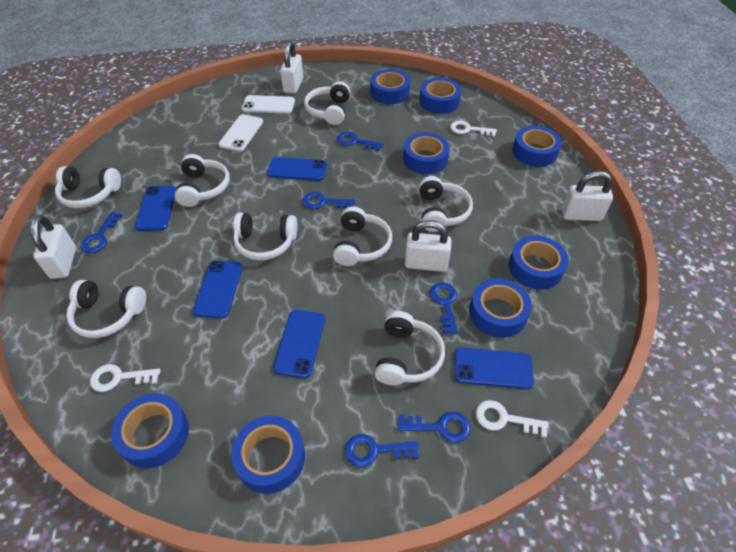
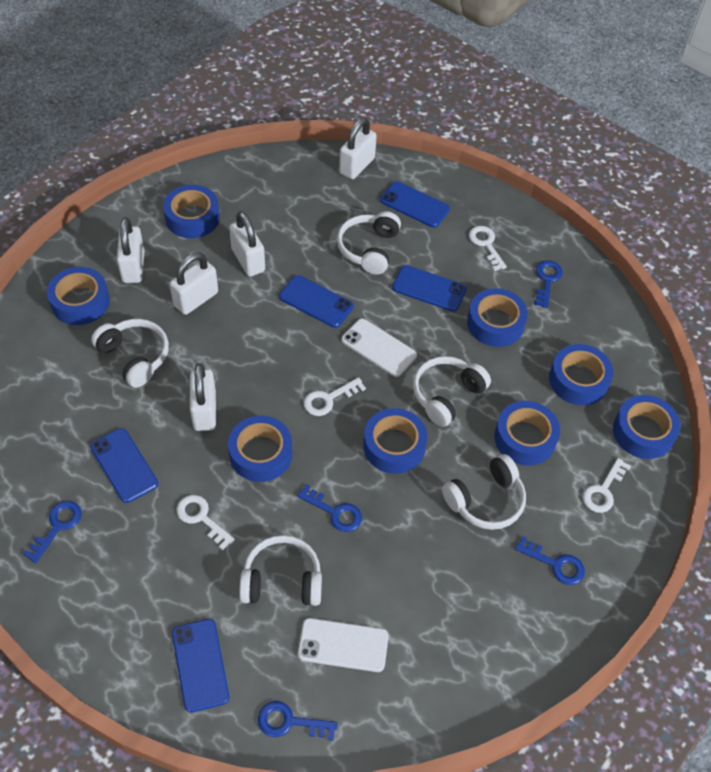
blue key: 6 -> 5
white headphones: 8 -> 5
white key: 3 -> 4
white padlock: 4 -> 5

